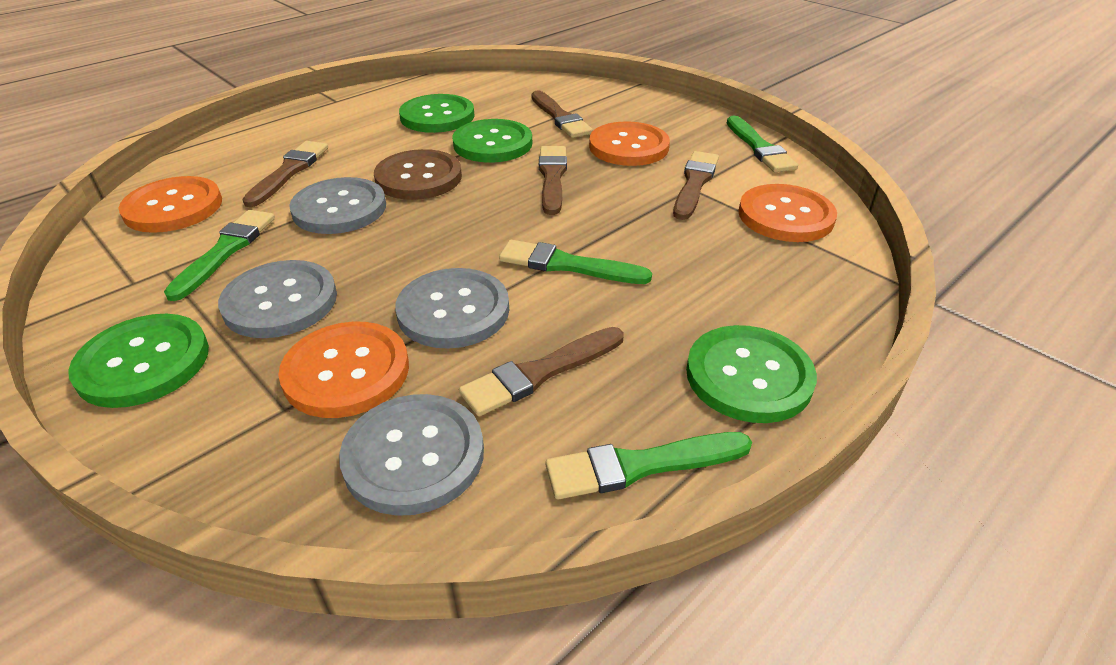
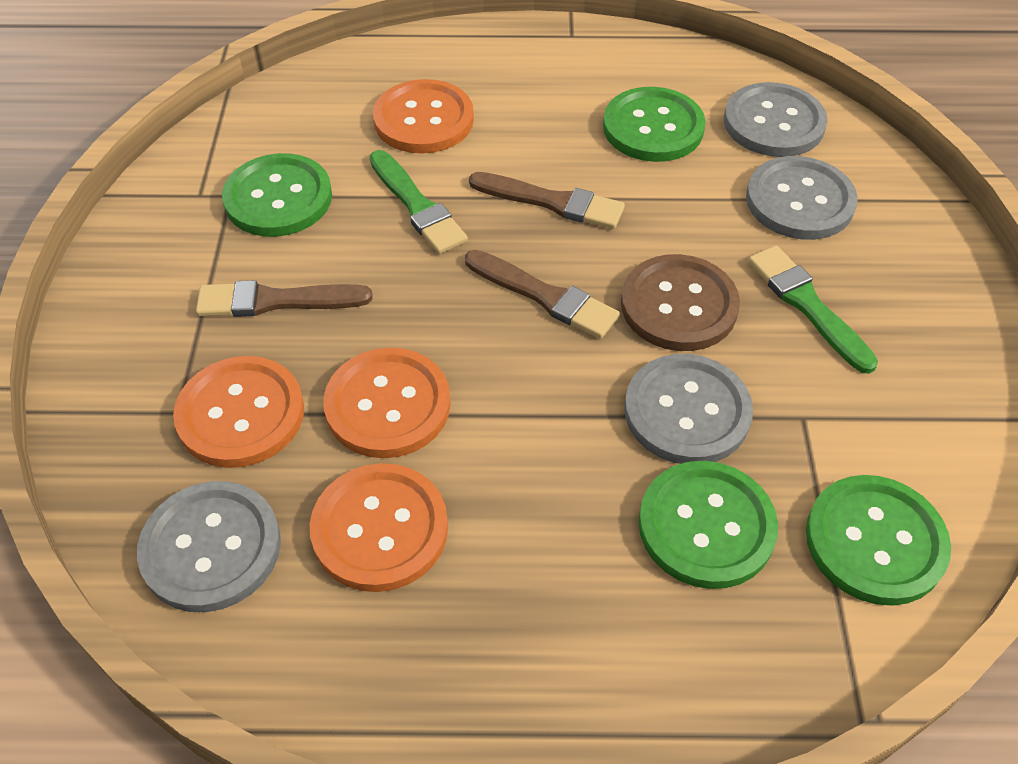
brown brush: 5 -> 3
green brush: 4 -> 2

